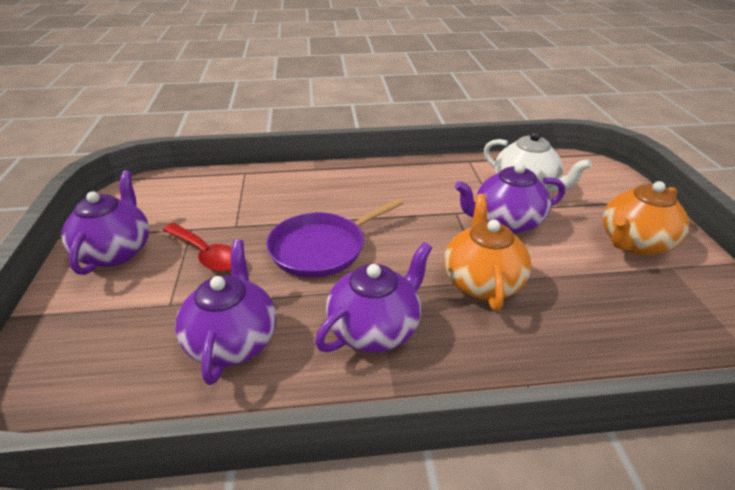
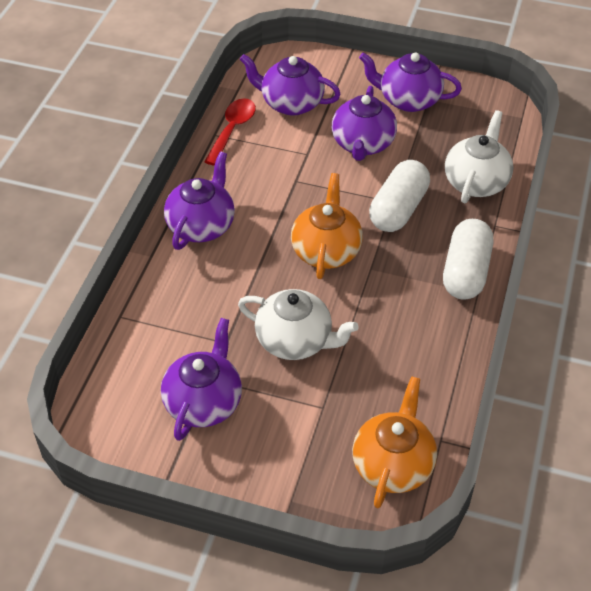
purple pan: 1 -> 0
purple teapot: 4 -> 5
white capsule: 0 -> 2
white teapot: 1 -> 2

